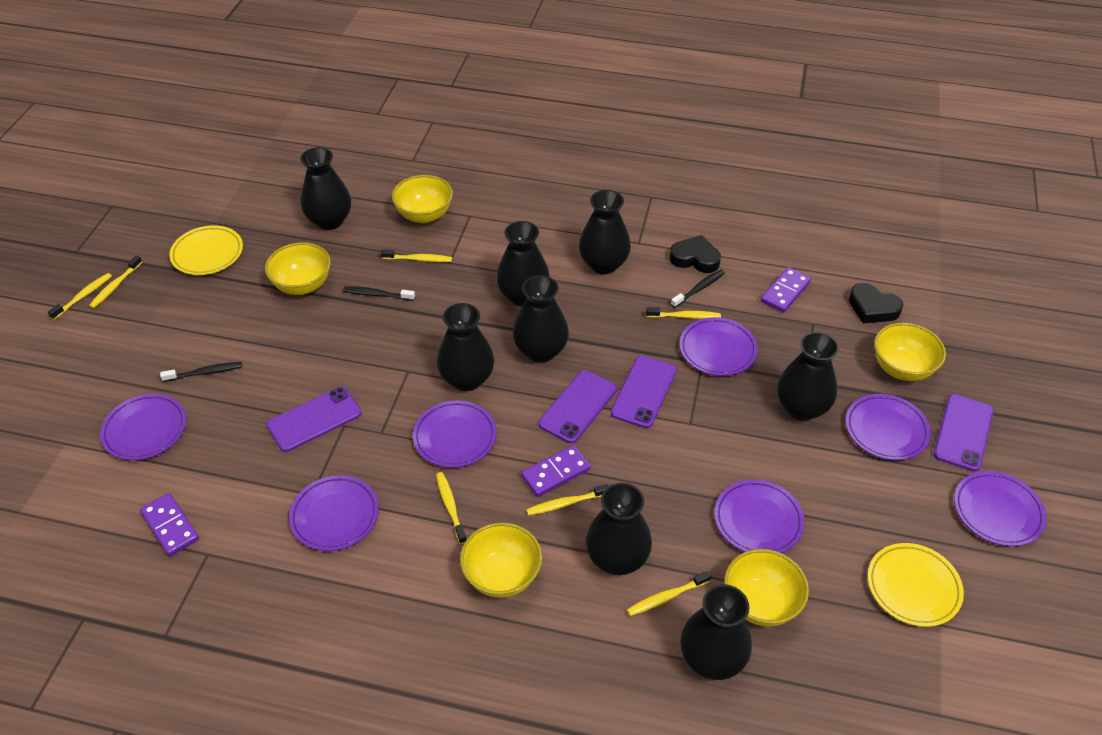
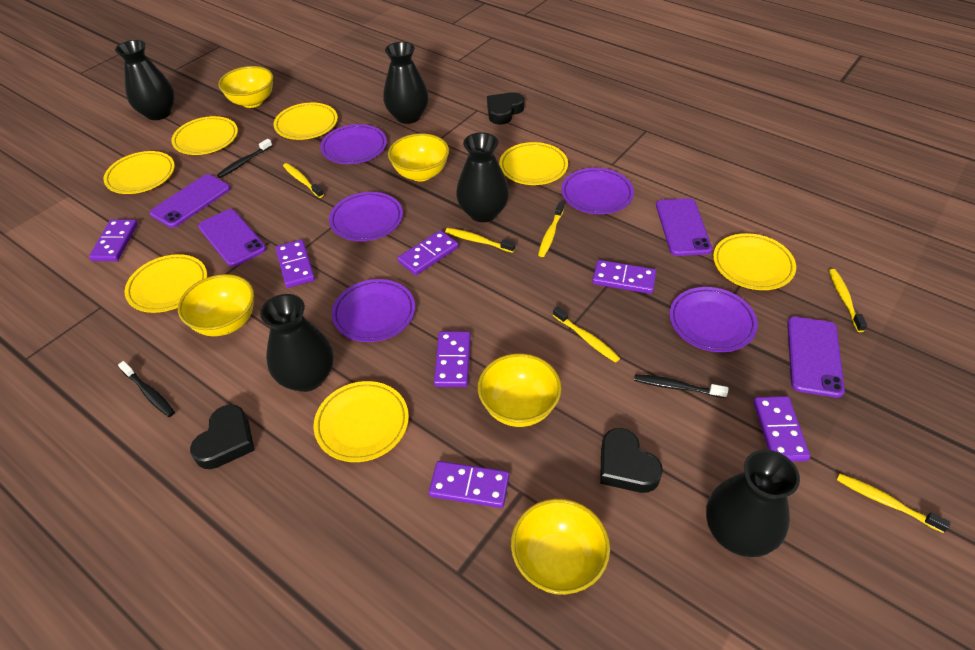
black heart: 2 -> 3
black vase: 8 -> 5
purple domino: 3 -> 7
purple plate: 7 -> 5
yellow plate: 2 -> 7
yellow toothbrush: 7 -> 6

